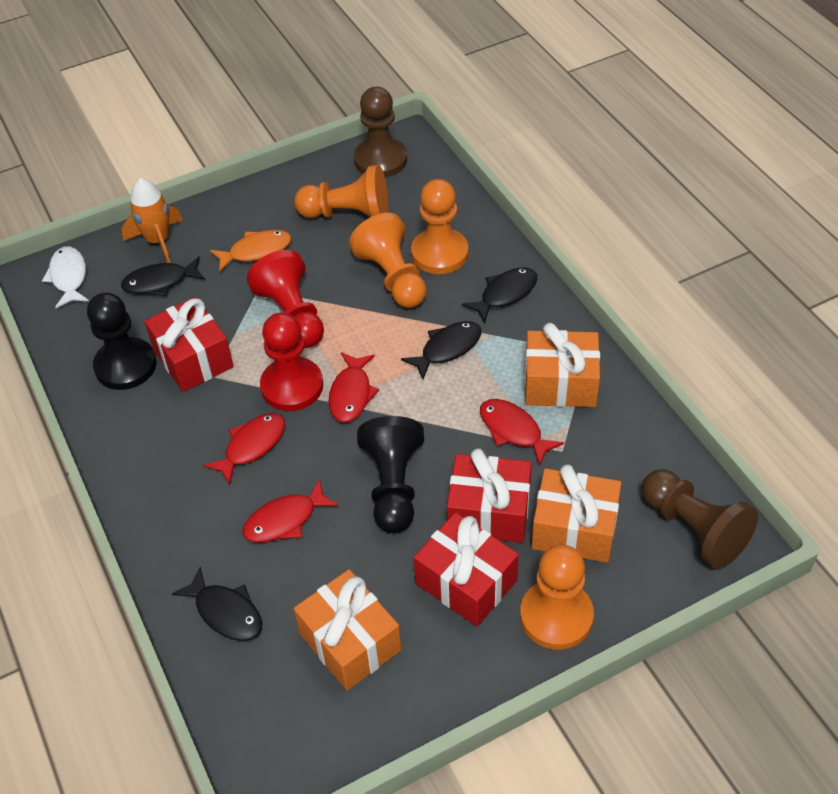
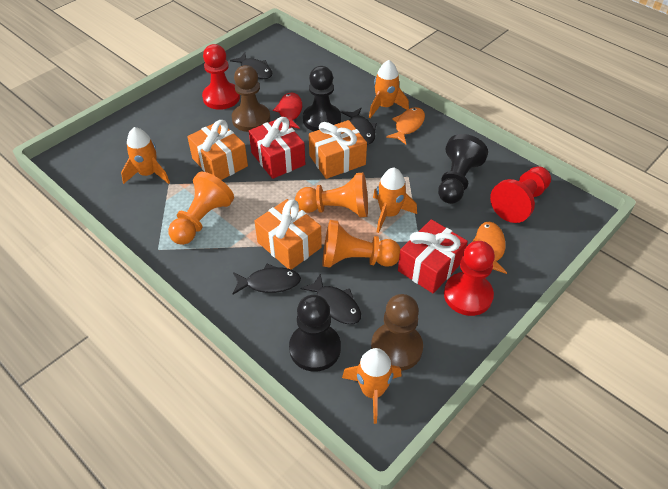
black pawn: 2 -> 3
orange fish: 1 -> 2
orange pawn: 4 -> 3
orange rocket: 1 -> 4
red fish: 4 -> 1
red gift: 3 -> 2
red pawn: 2 -> 3
white fish: 1 -> 0

